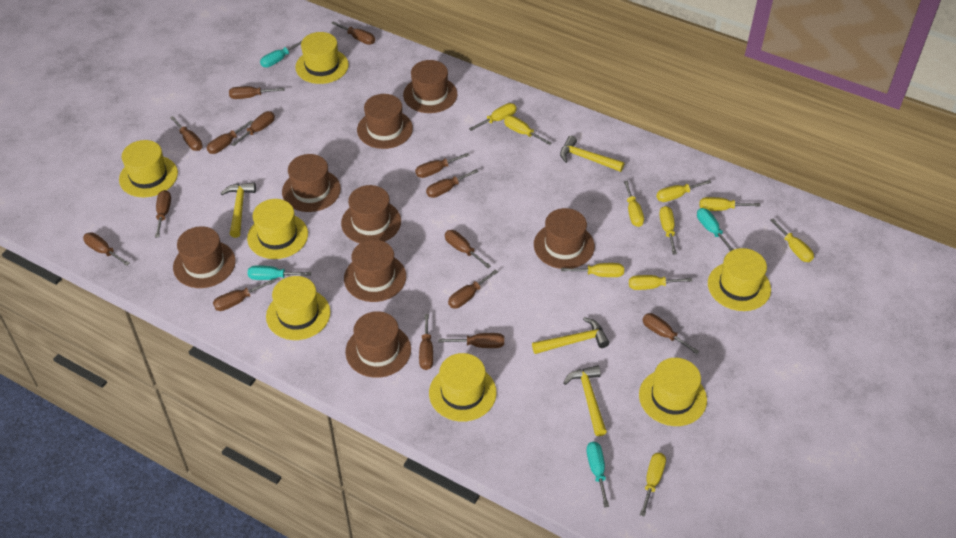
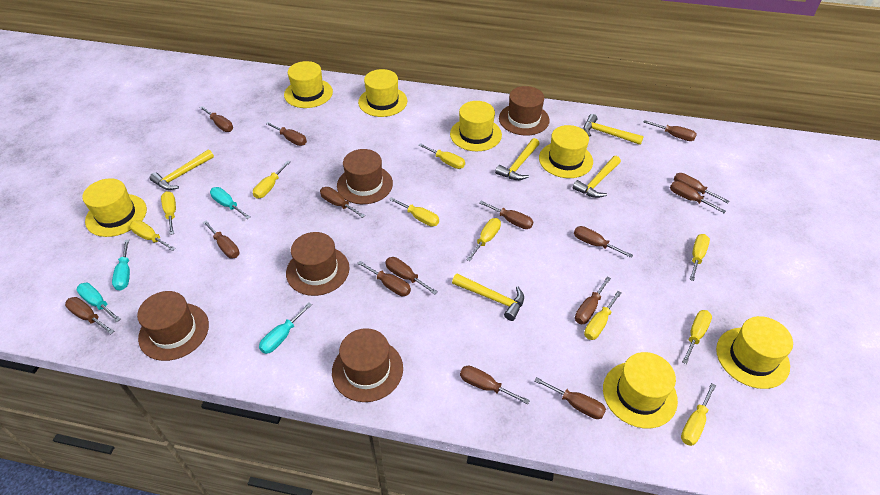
brown hat: 8 -> 5
yellow hammer: 4 -> 5

